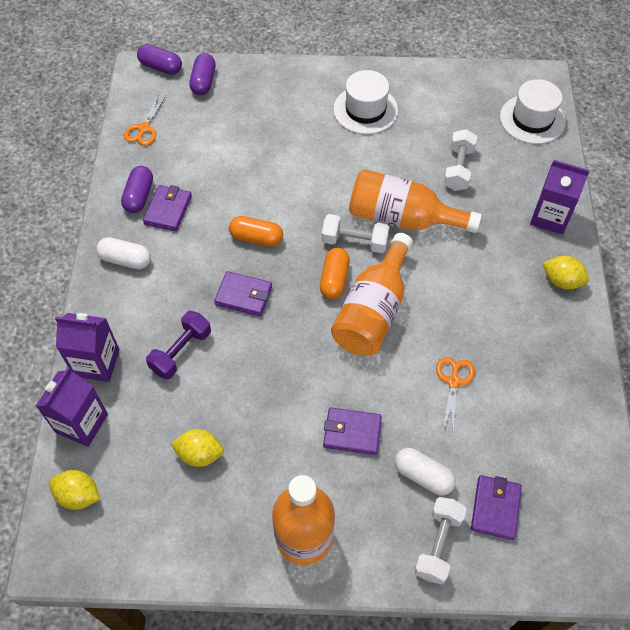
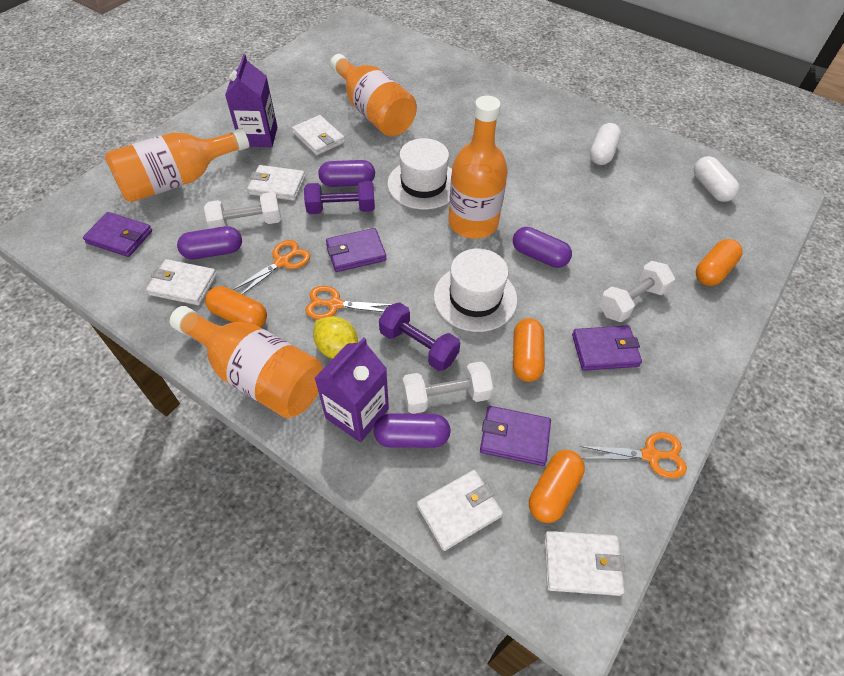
orange bottle: 3 -> 4
orange capsule: 2 -> 4
orange scissors: 2 -> 3
purple capsule: 3 -> 4
purple carton: 3 -> 2
purple dumbbell: 1 -> 2
white wallet: 0 -> 5
yellow lemon: 3 -> 1

